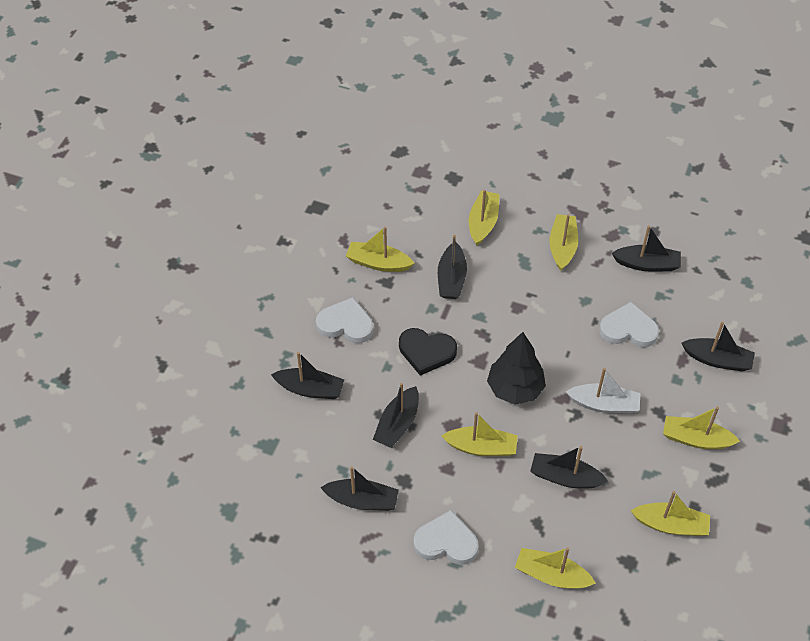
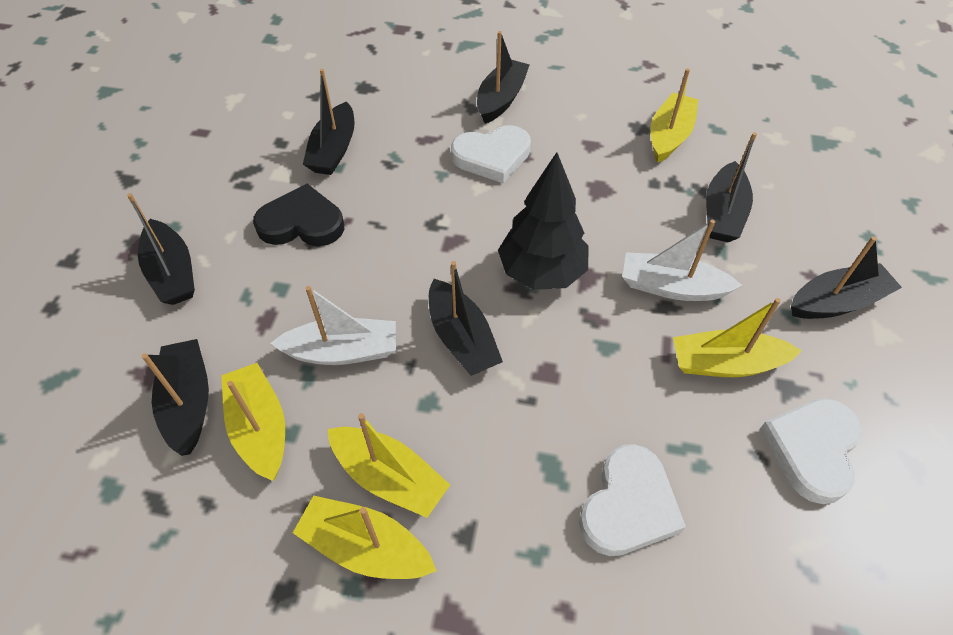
white boat: 1 -> 2
yellow boat: 7 -> 5

